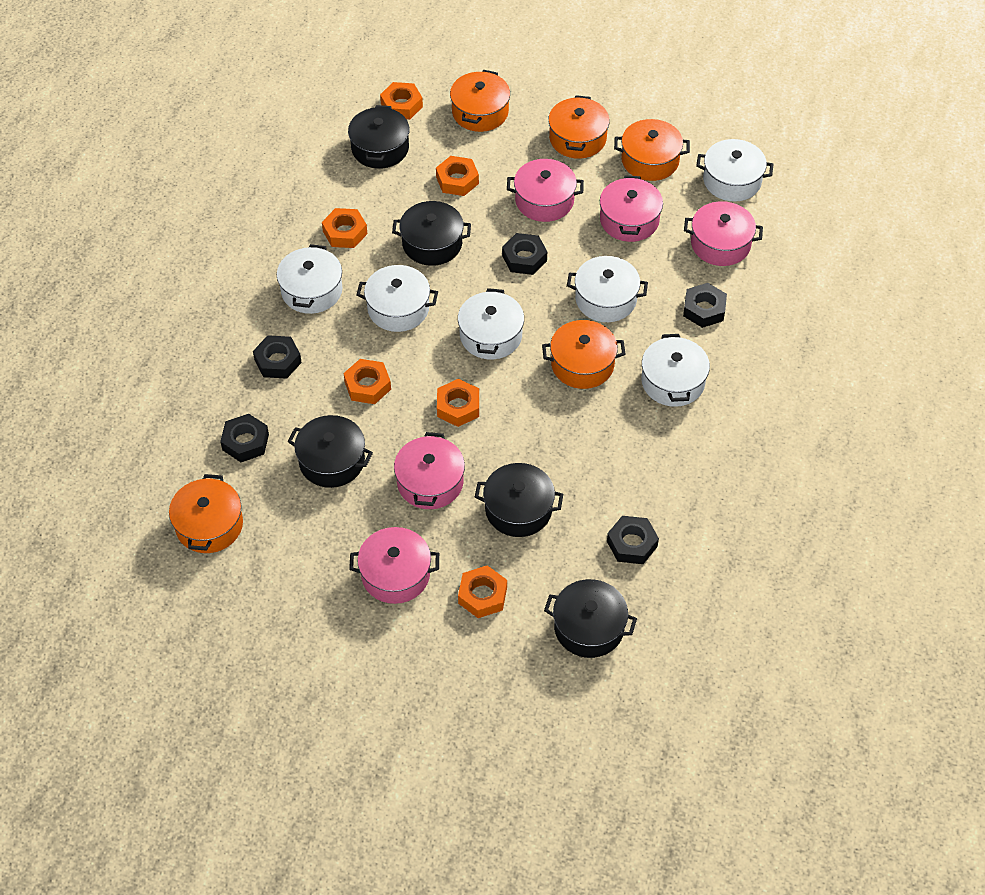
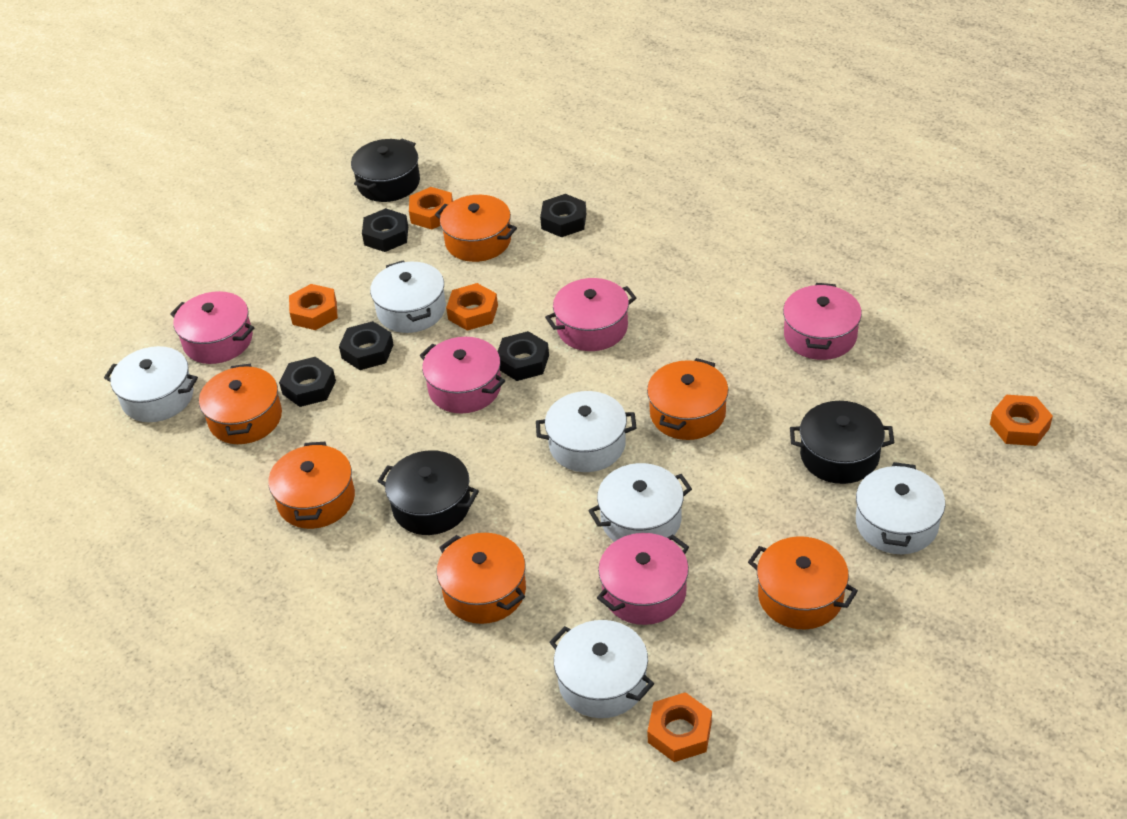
black pot: 5 -> 3
orange nut: 6 -> 5
orange pot: 5 -> 6

